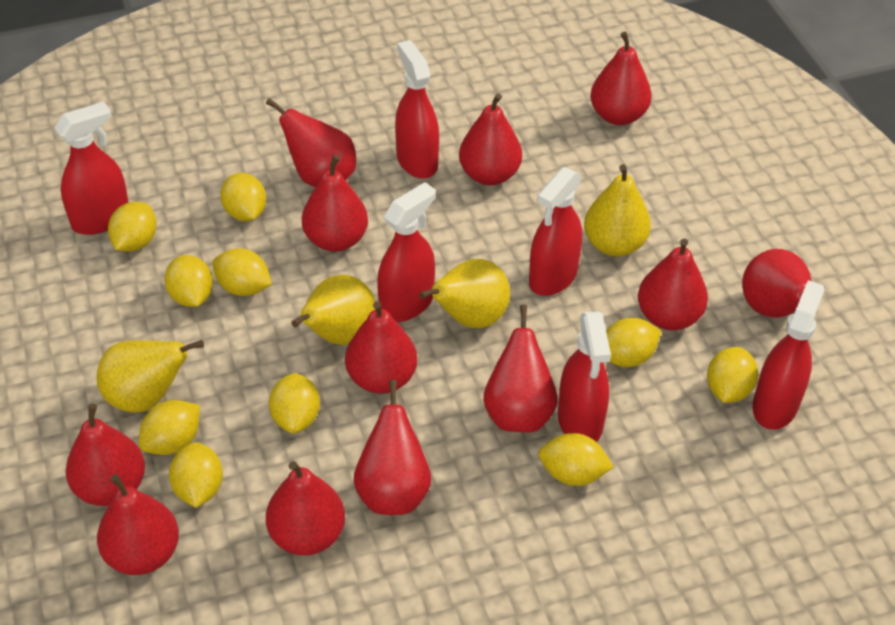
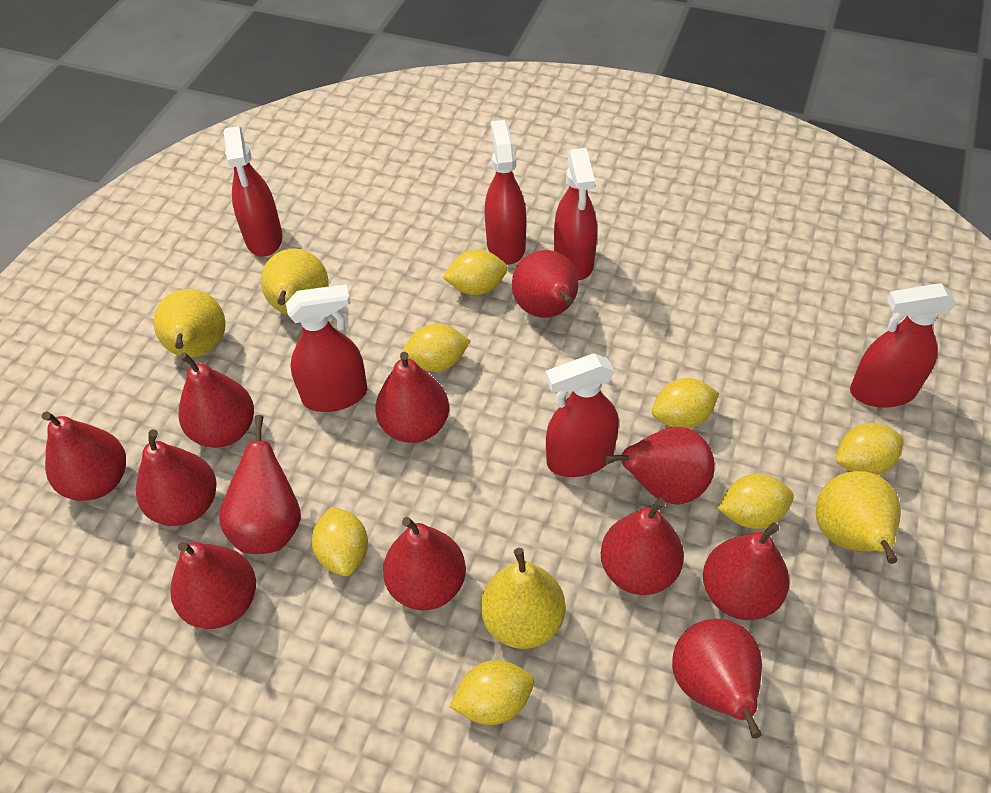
yellow lemon: 10 -> 7

